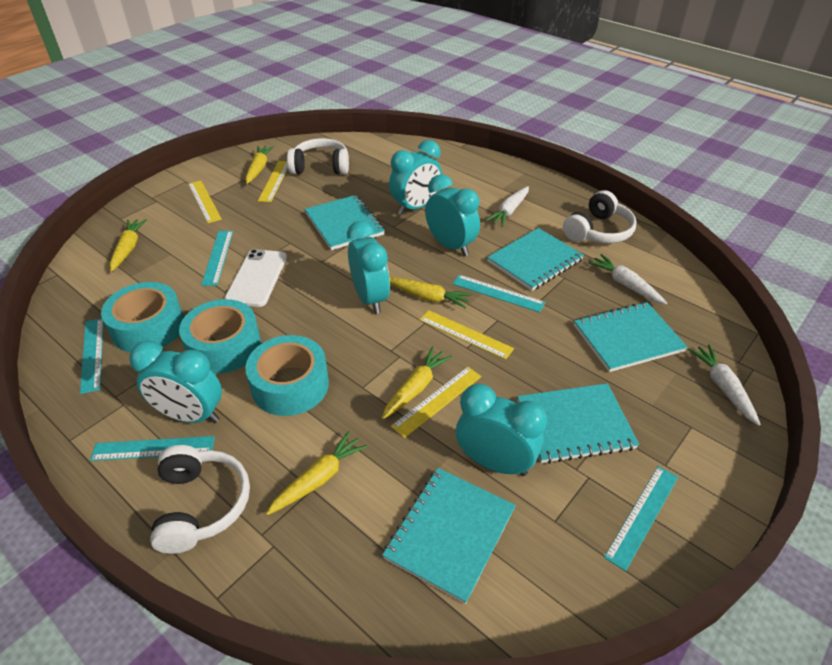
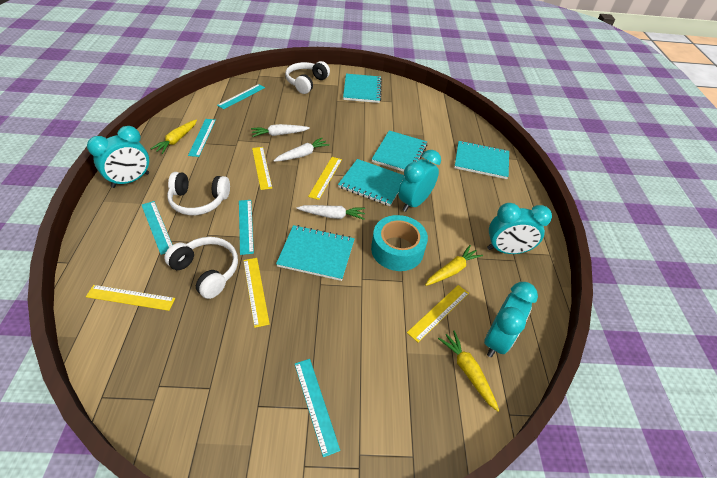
turquoise clock: 5 -> 4
turquoise tape: 3 -> 1
white phone: 1 -> 0
yellow carrot: 5 -> 3
yellow ruler: 4 -> 5

